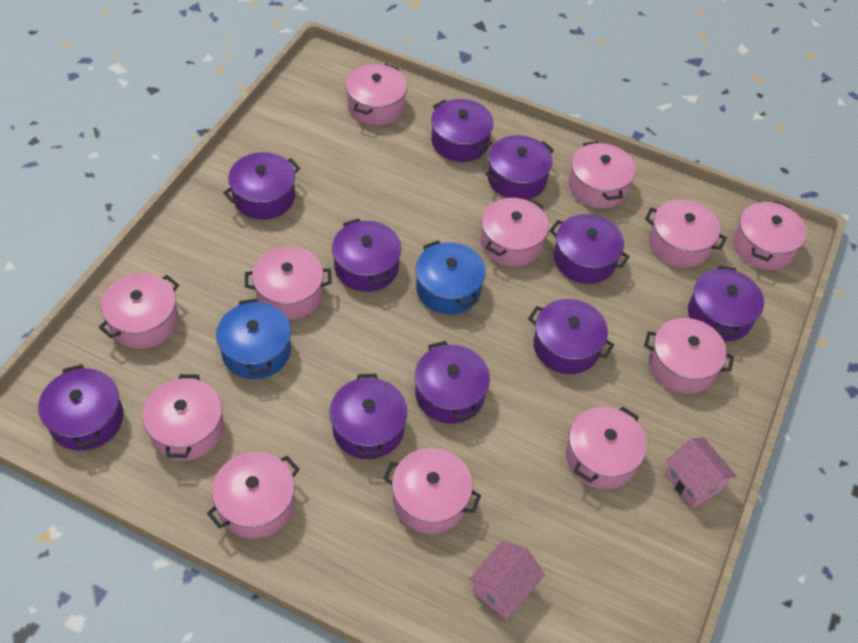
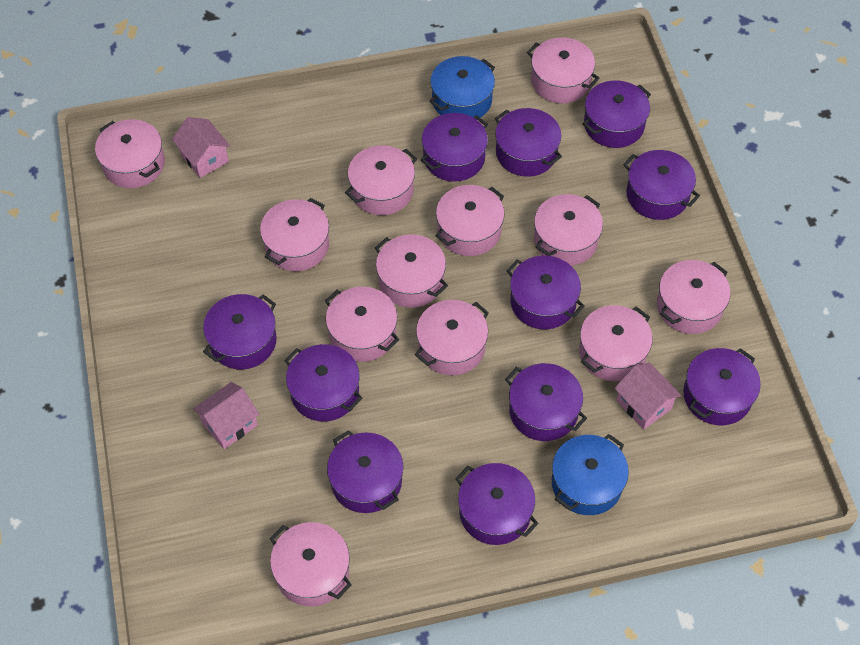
pink house: 2 -> 3
purple pot: 10 -> 11

